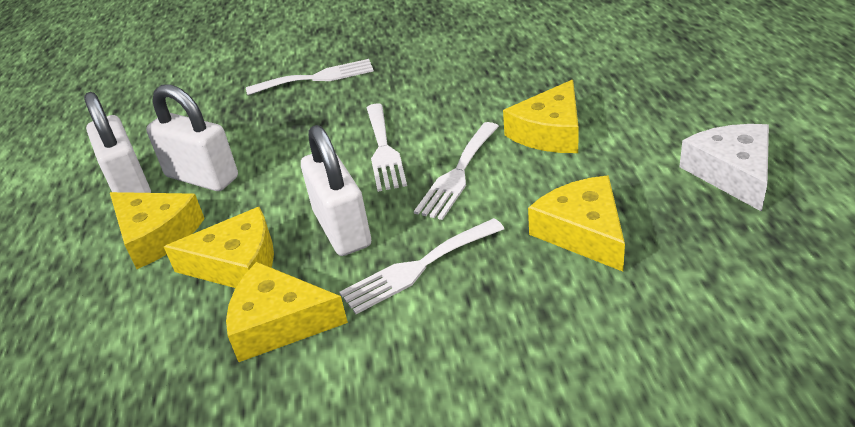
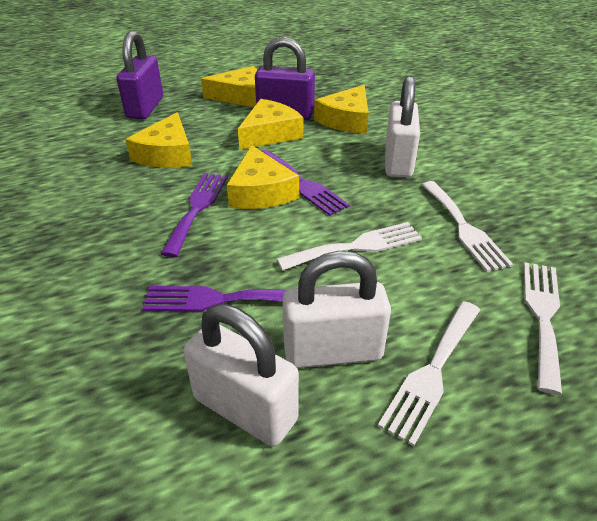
purple fork: 0 -> 3
purple padlock: 0 -> 2
white cheese: 1 -> 0

